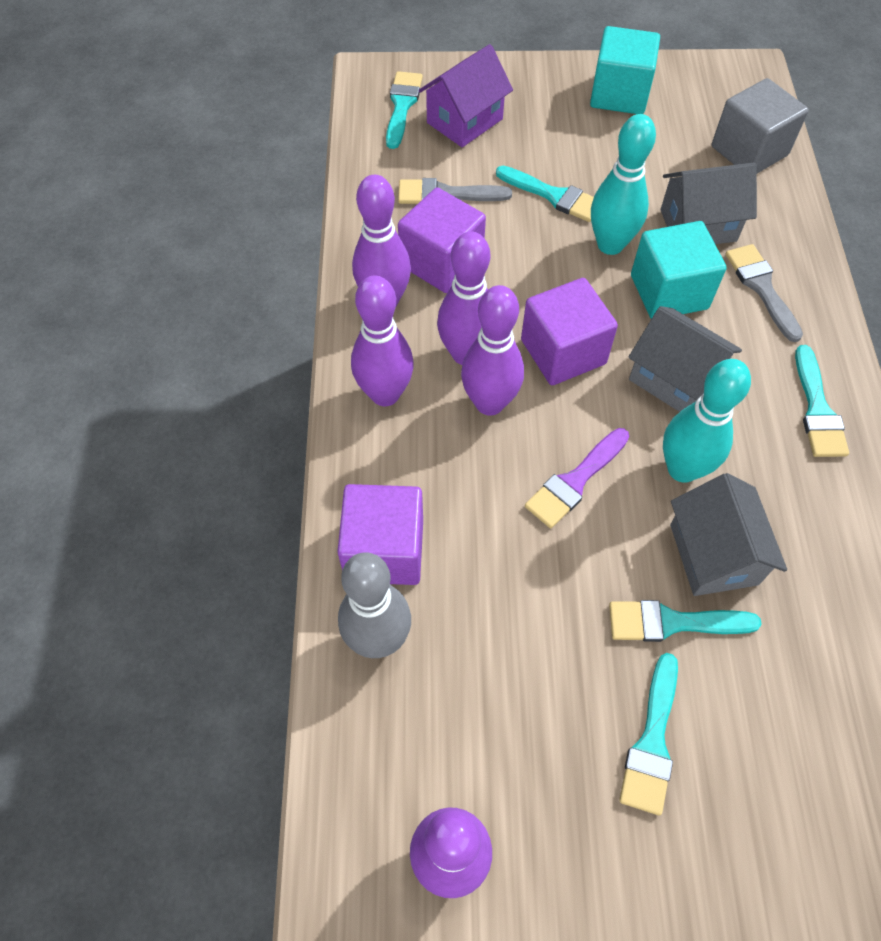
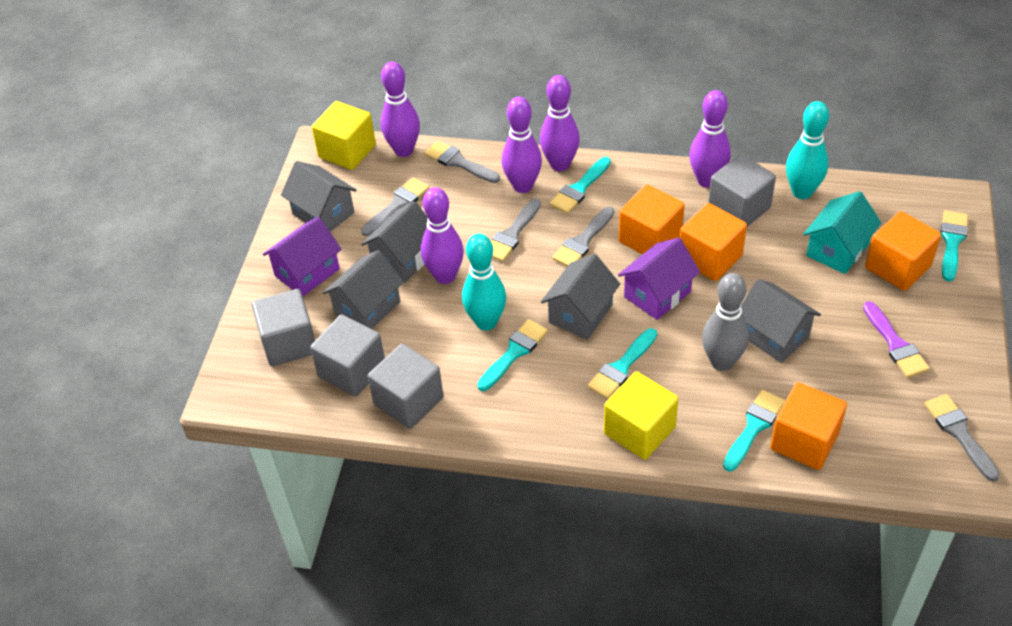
grey brush: 2 -> 5
grey cube: 1 -> 4
grey house: 3 -> 5
orange cube: 0 -> 4
purple cube: 3 -> 0
purple house: 1 -> 2
turquoise cube: 2 -> 0
turquoise house: 0 -> 1
yellow cube: 0 -> 2

